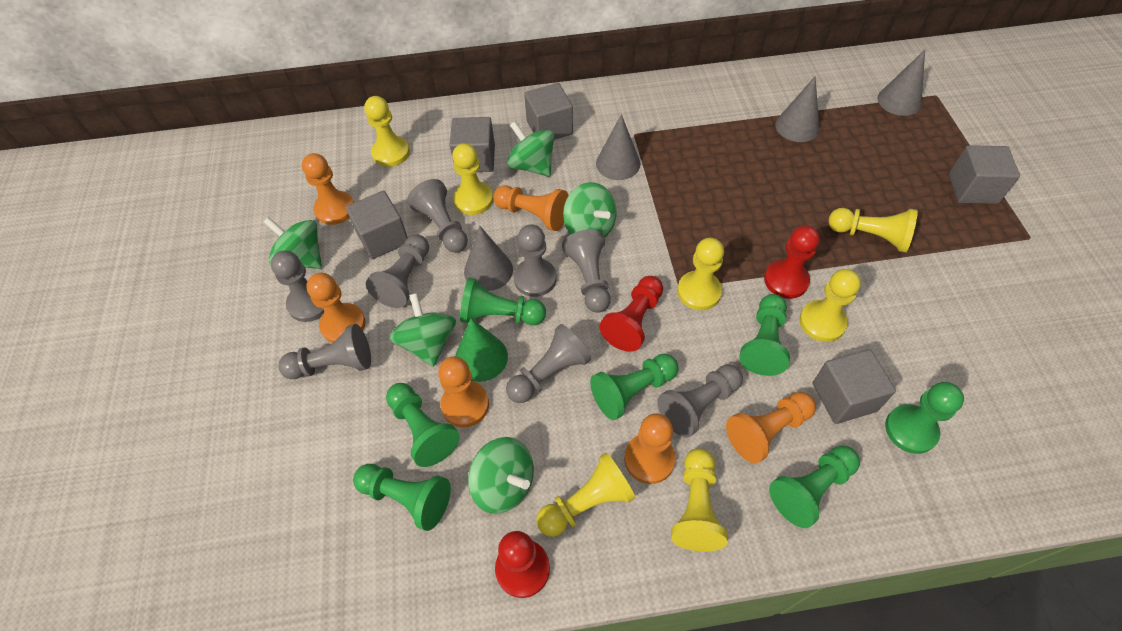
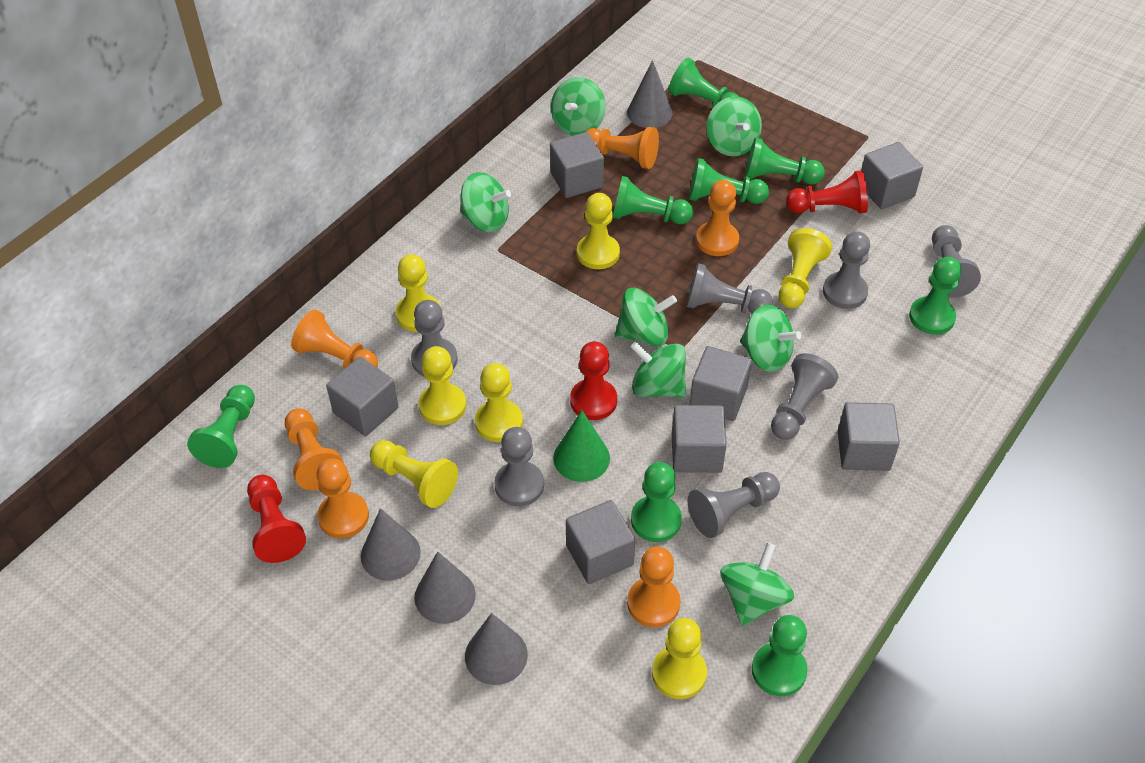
green pawn: 7 -> 8
green spinning top: 5 -> 7
grey cube: 5 -> 7
grey pawn: 8 -> 7

